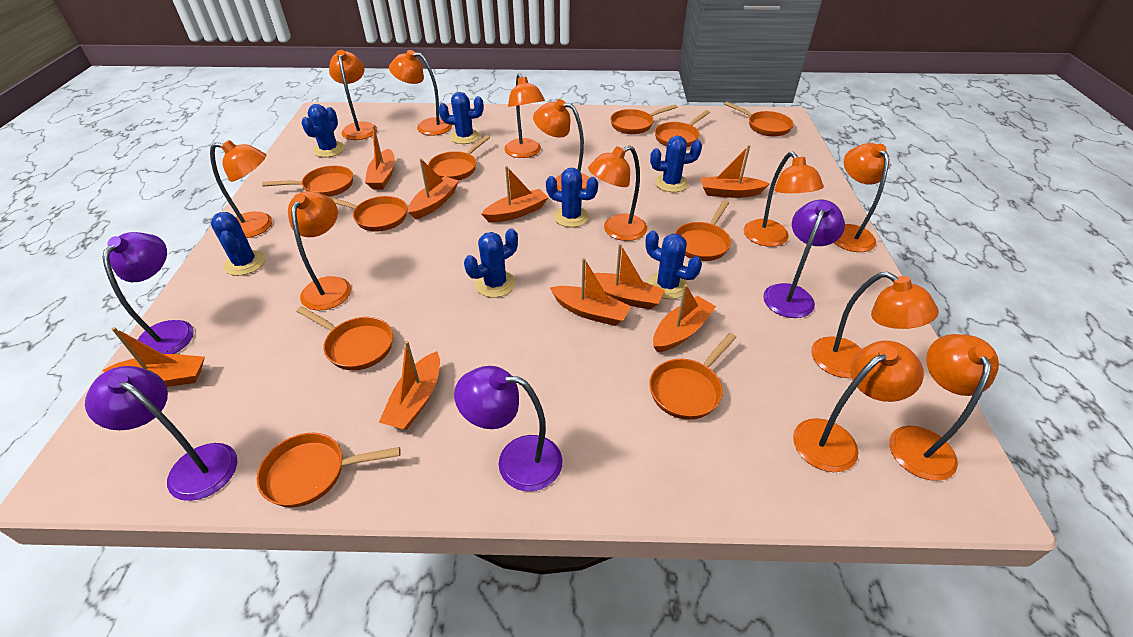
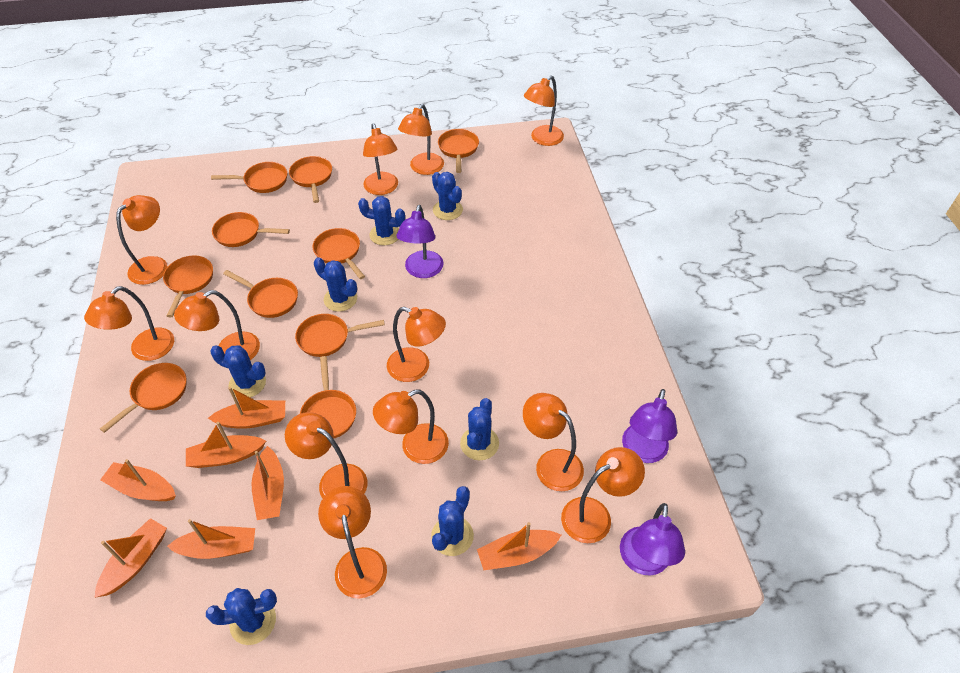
orange boat: 9 -> 7
purple lamp: 4 -> 3

